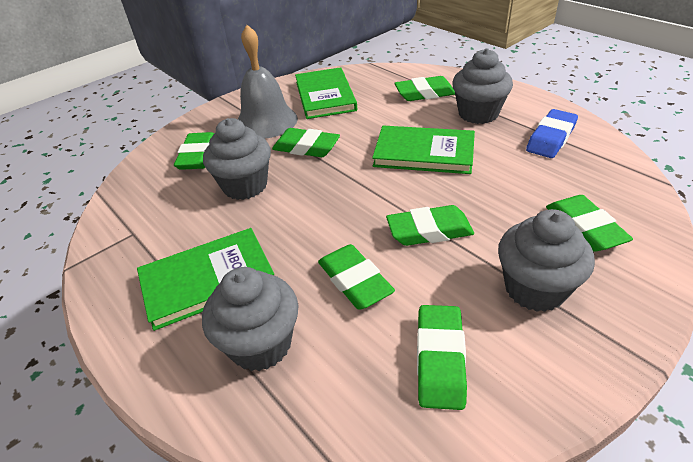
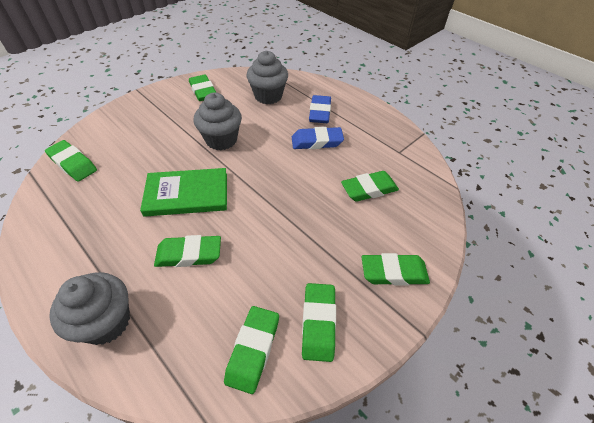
blue eraser: 1 -> 2
green book: 3 -> 1
grey bell: 1 -> 0
grey cupcake: 4 -> 3

